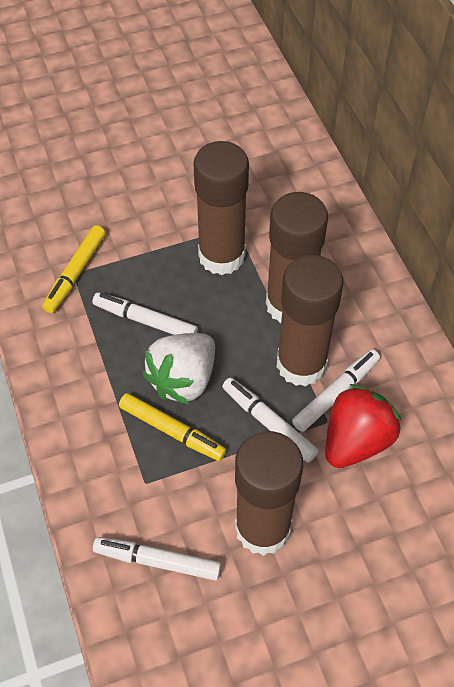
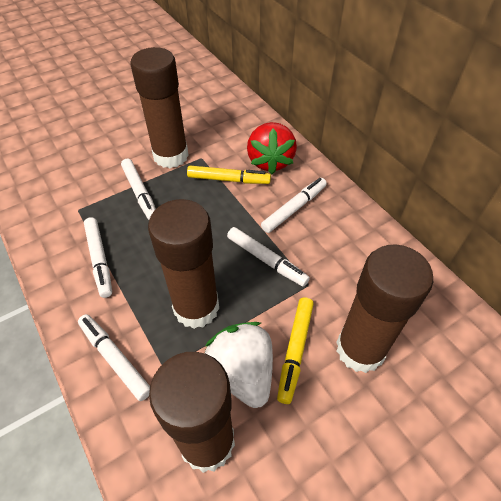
white marker: 4 -> 5

